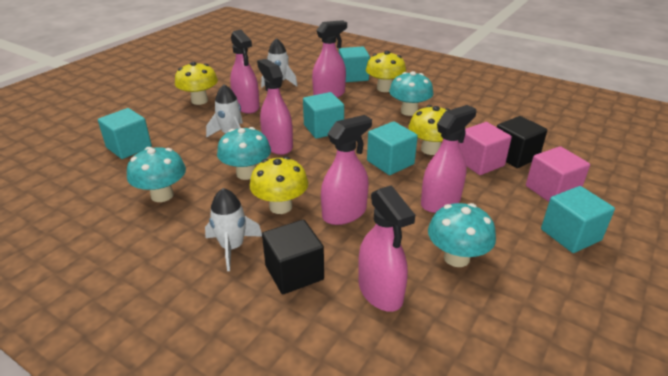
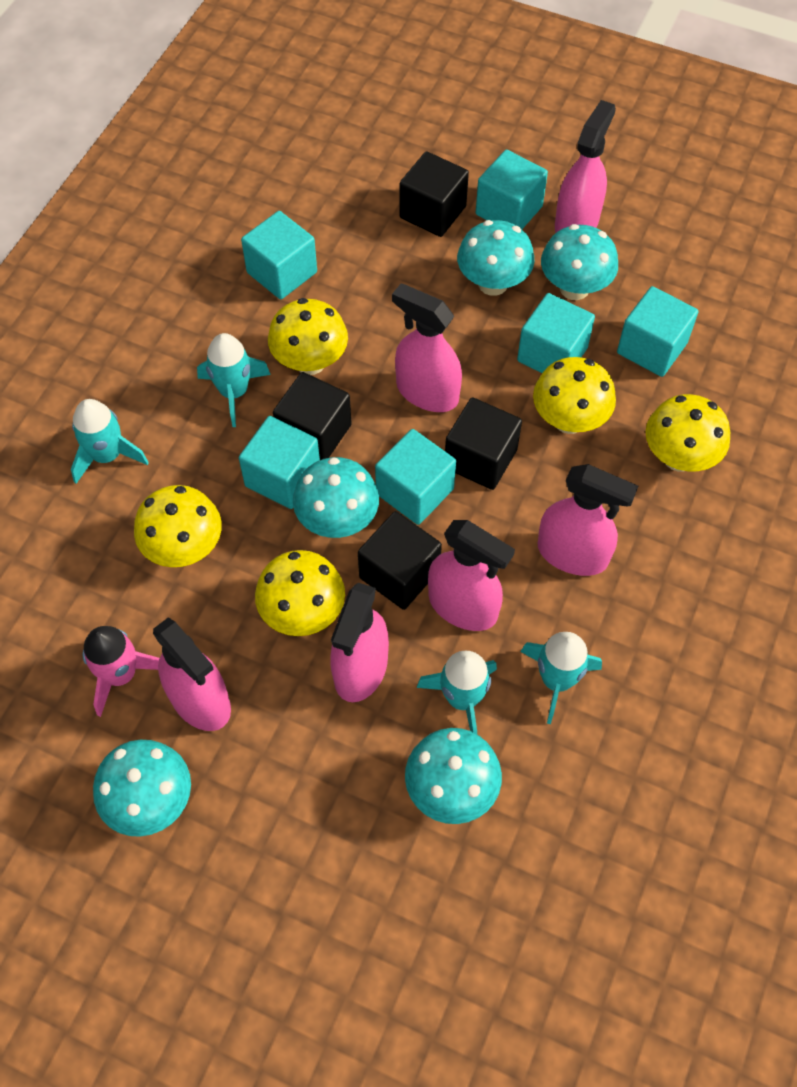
black cube: 2 -> 4
pink cube: 2 -> 0
pink rocket: 0 -> 1
turquoise cube: 5 -> 6
turquoise mushroom: 4 -> 5
turquoise rocket: 0 -> 4
white rocket: 3 -> 0
yellow mushroom: 4 -> 5

